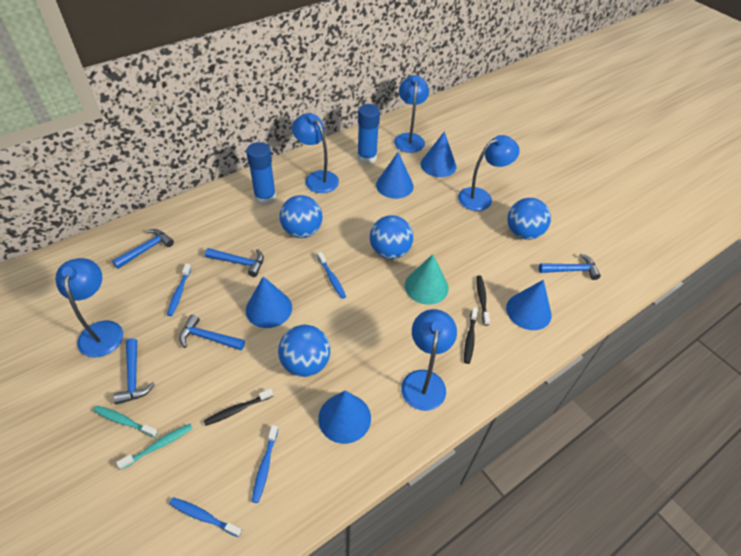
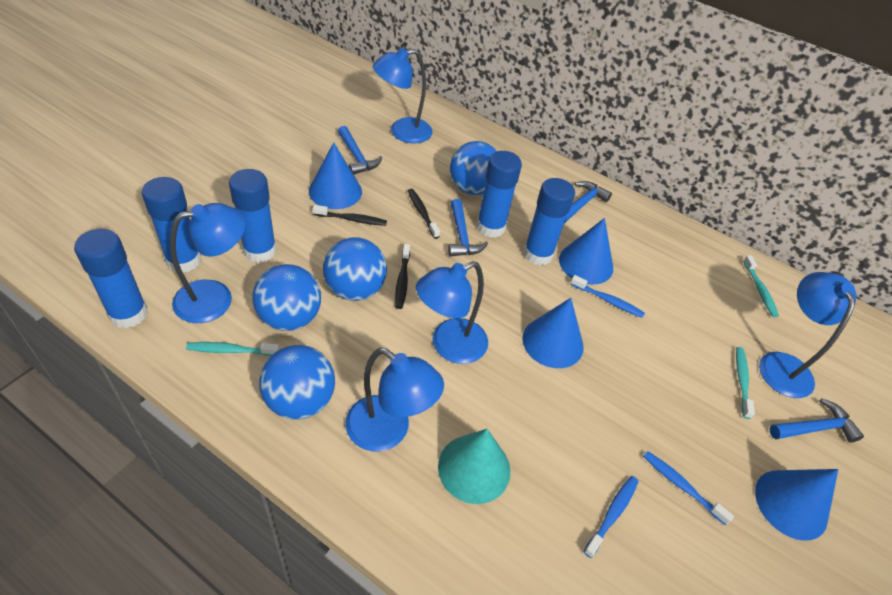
blue cone: 5 -> 4
blue glue stick: 2 -> 5
blue hammer: 5 -> 4
blue toothbrush: 4 -> 3
turquoise toothbrush: 2 -> 3

